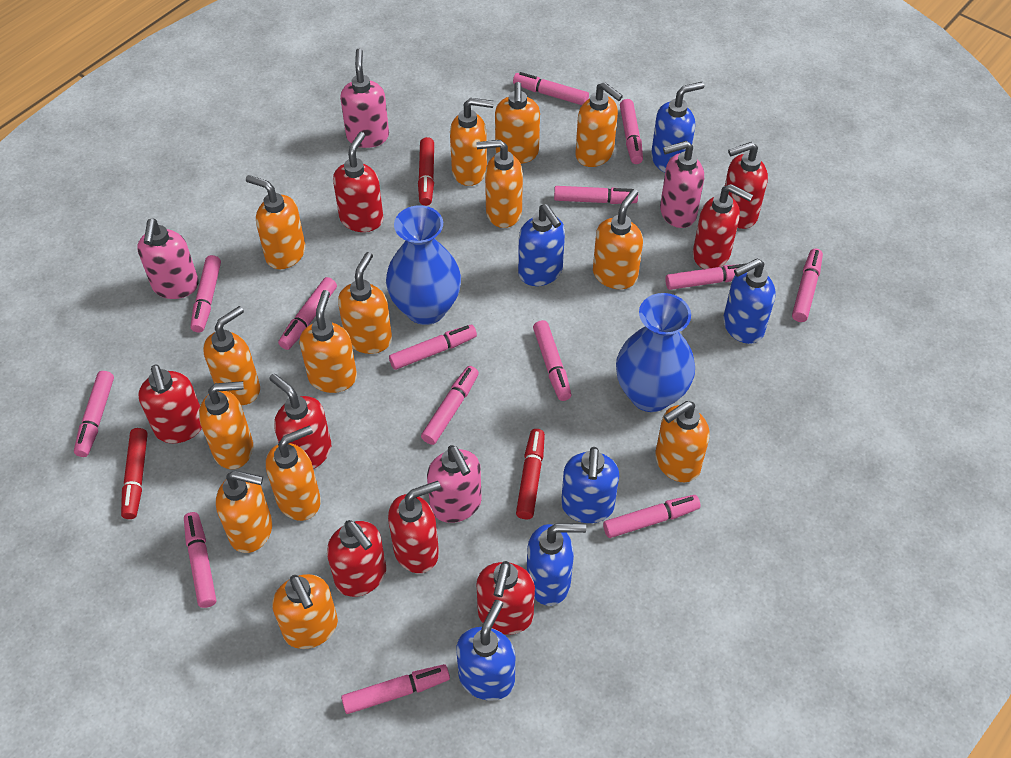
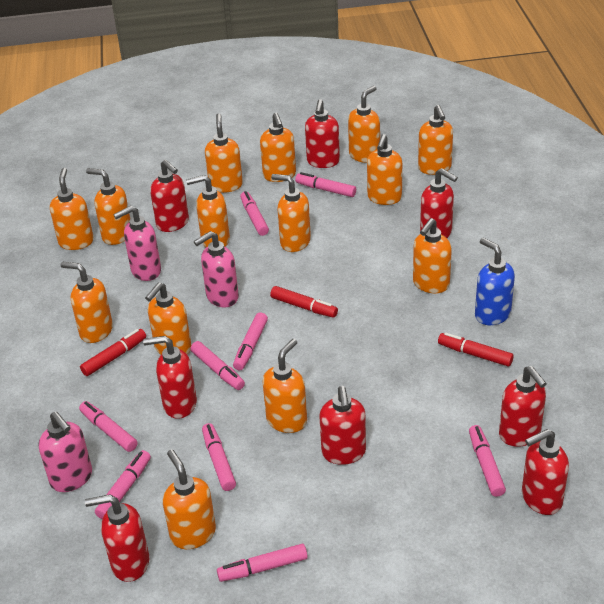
blue soap dispenser: 6 -> 1
blue vase: 2 -> 0
pink marker: 14 -> 9
pink soap dispenser: 4 -> 3

